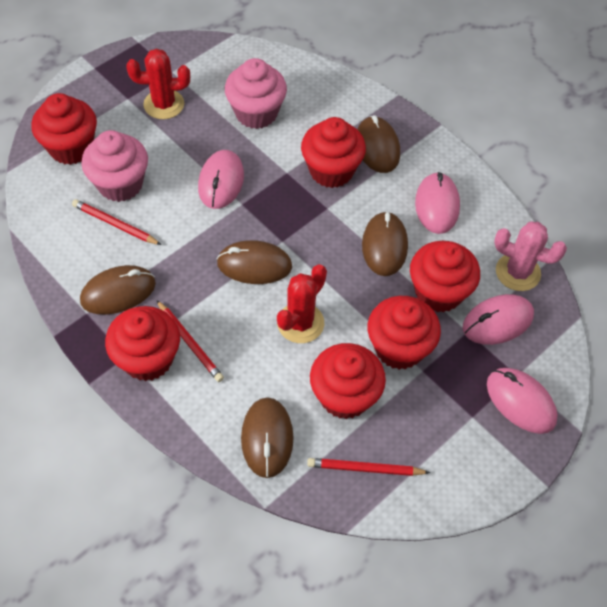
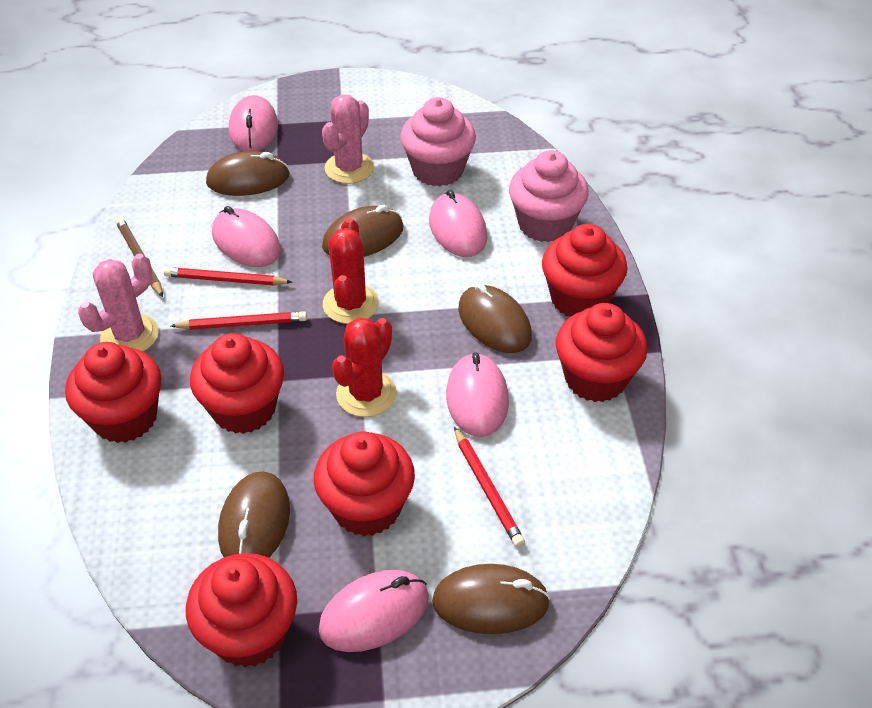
brown pencil: 0 -> 1
pink cactus: 1 -> 2
pink mouse: 4 -> 5

